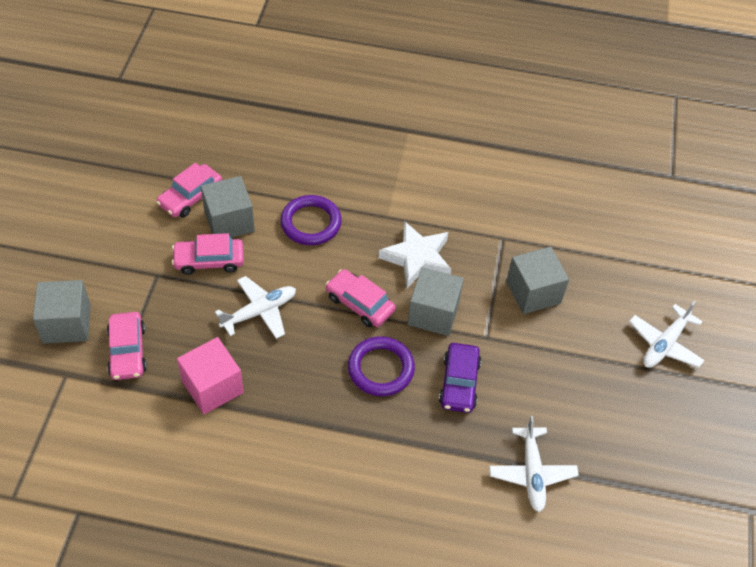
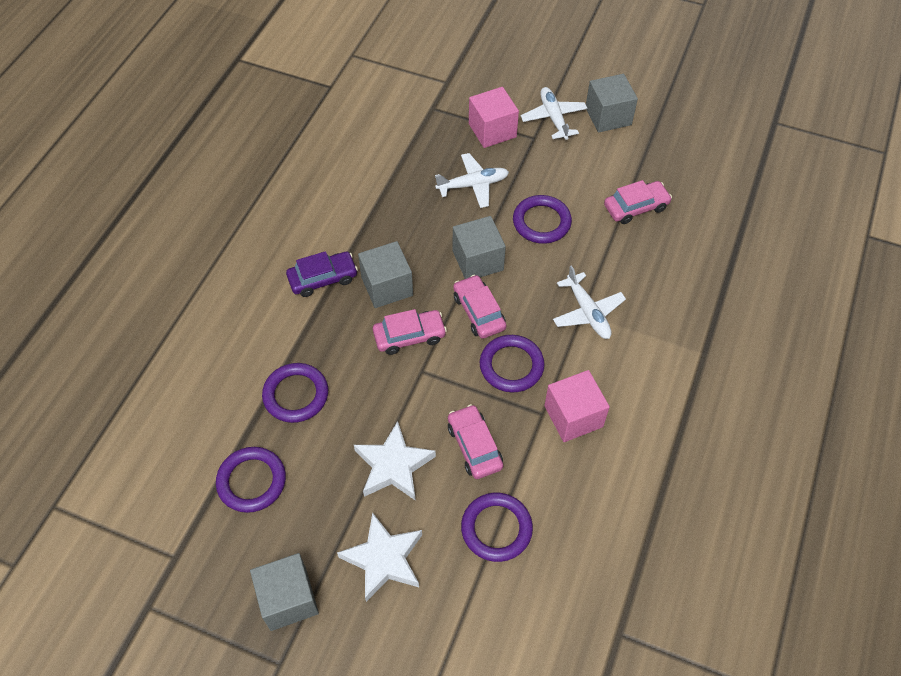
pink cube: 1 -> 2
purple ring: 2 -> 5
white star: 1 -> 2

